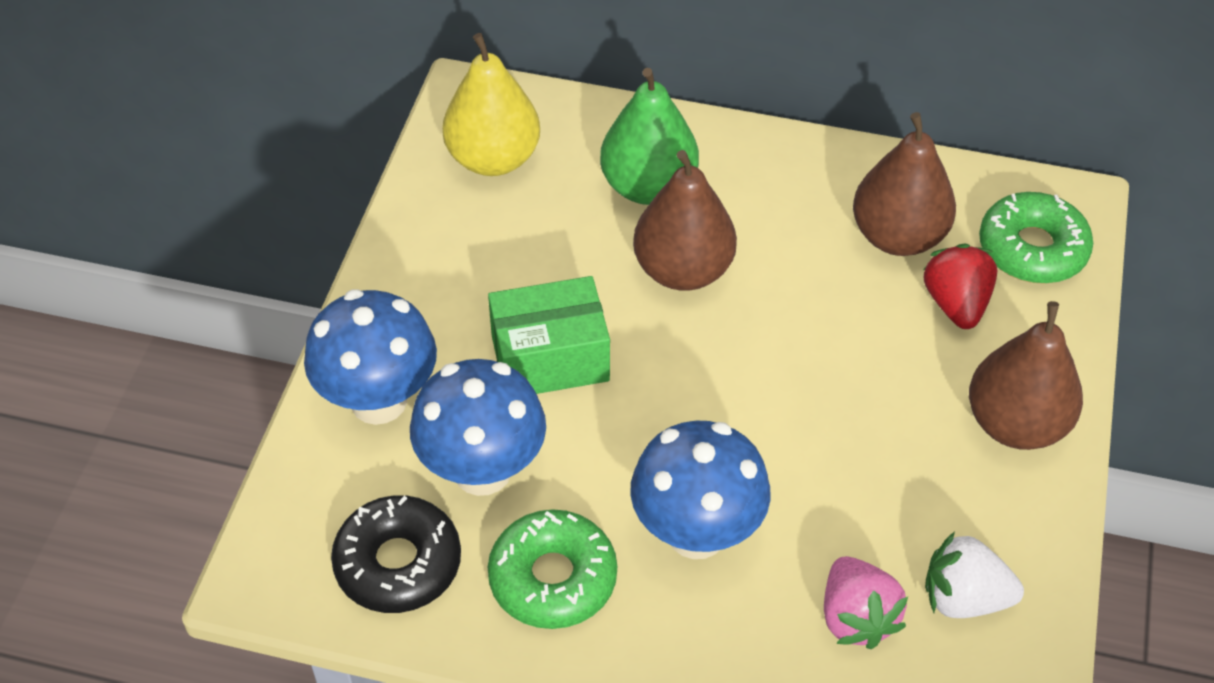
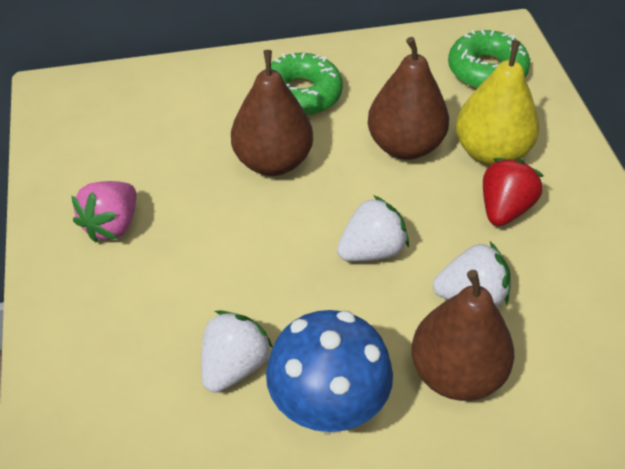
black donut: 1 -> 0
blue mushroom: 3 -> 1
green box: 1 -> 0
green pear: 1 -> 0
white strawberry: 1 -> 3

